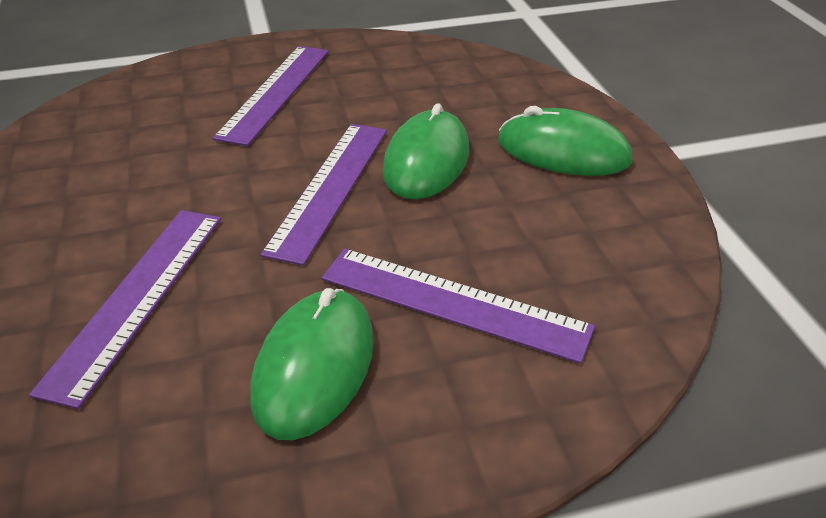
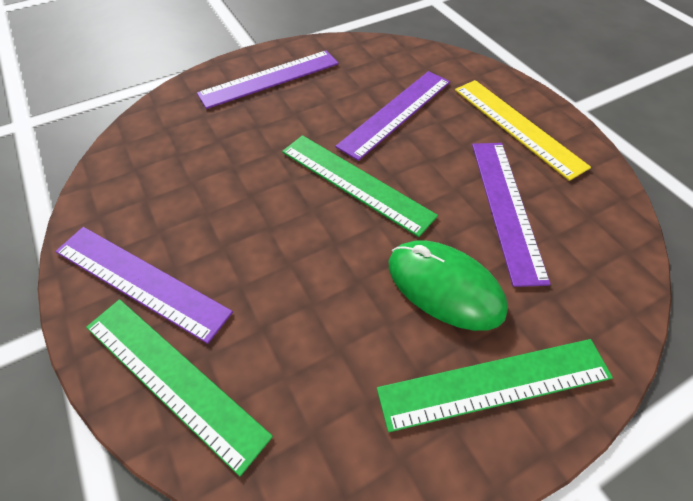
green mouse: 3 -> 1
green ruler: 0 -> 3
yellow ruler: 0 -> 1

